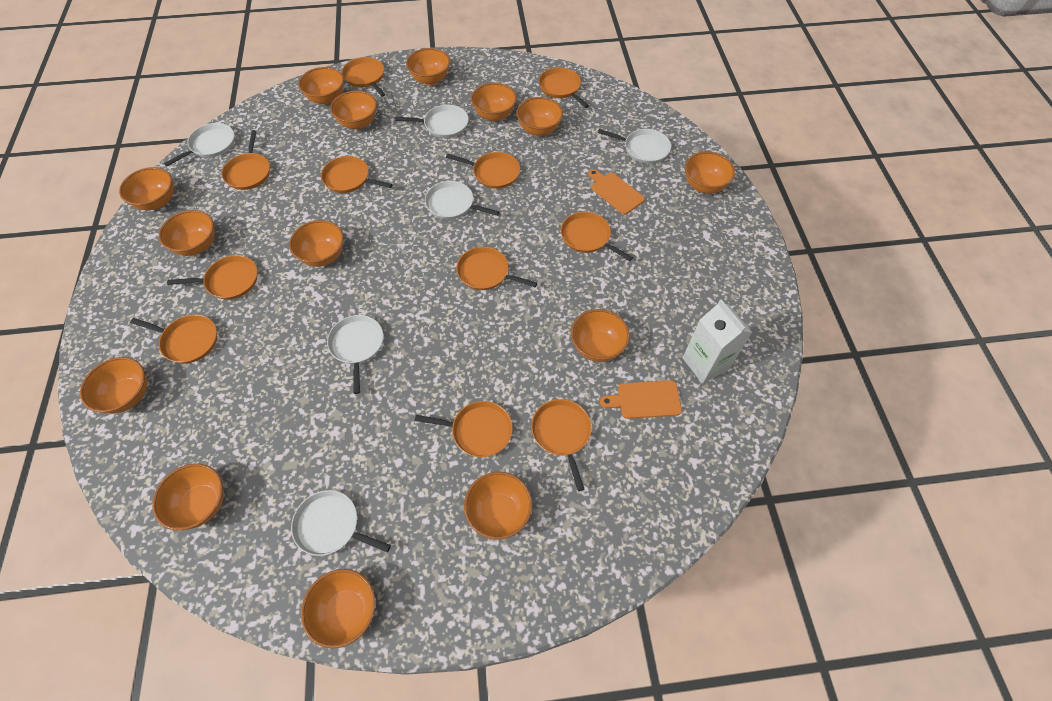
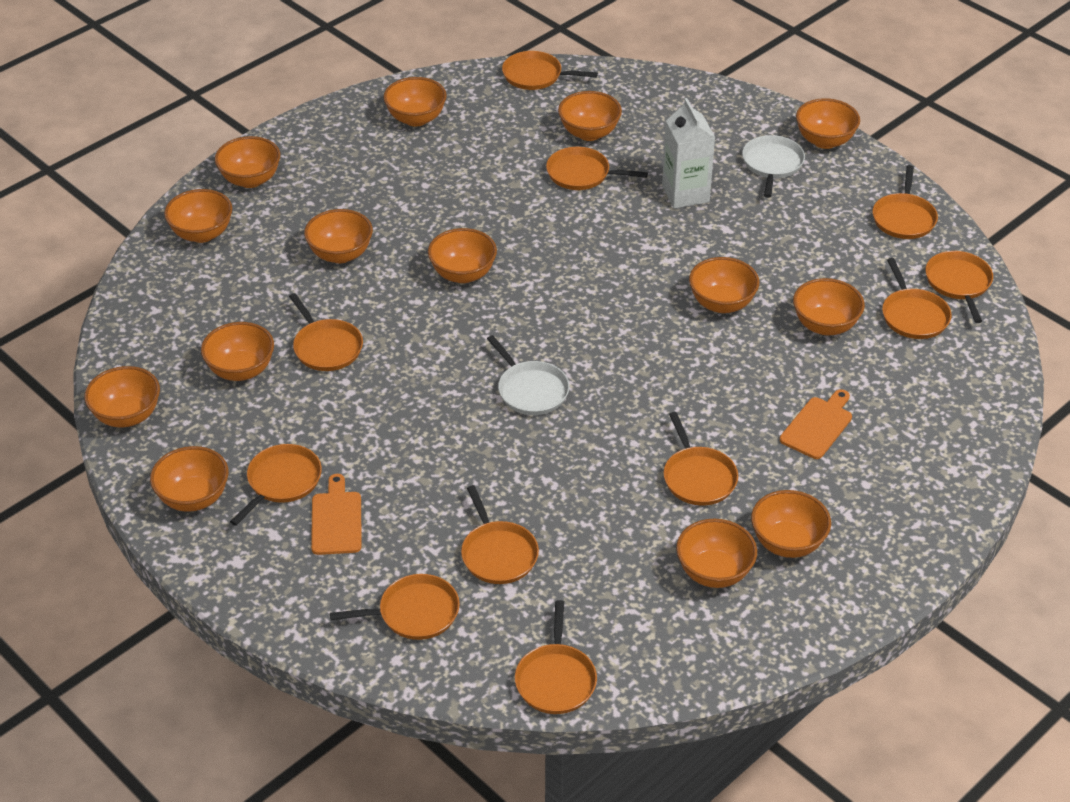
white pan: 6 -> 2

